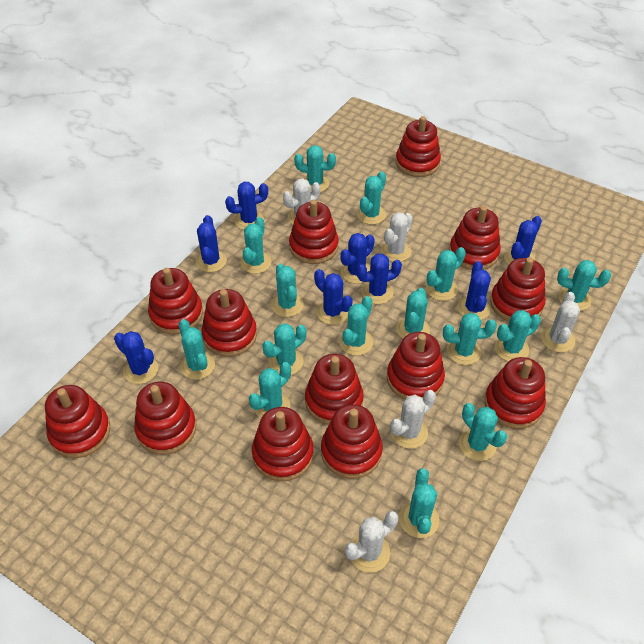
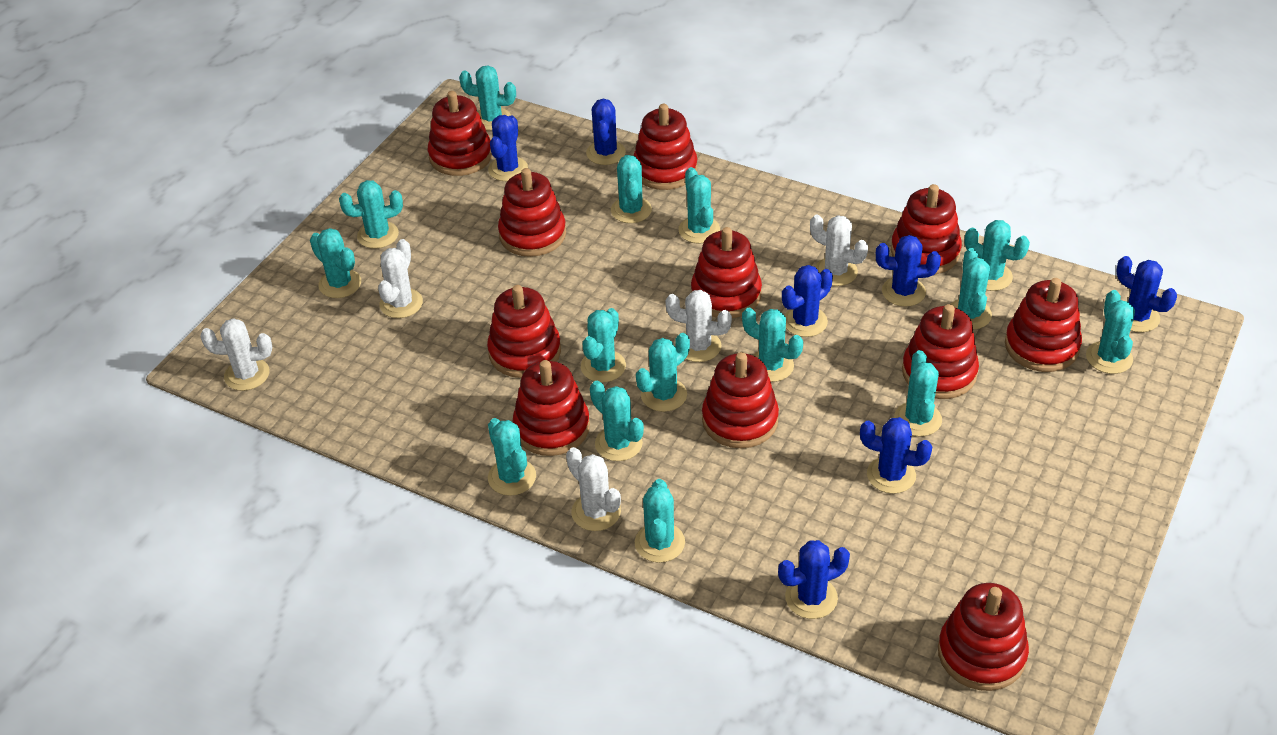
blue cactus: 8 -> 7
red stacking toy: 13 -> 11

